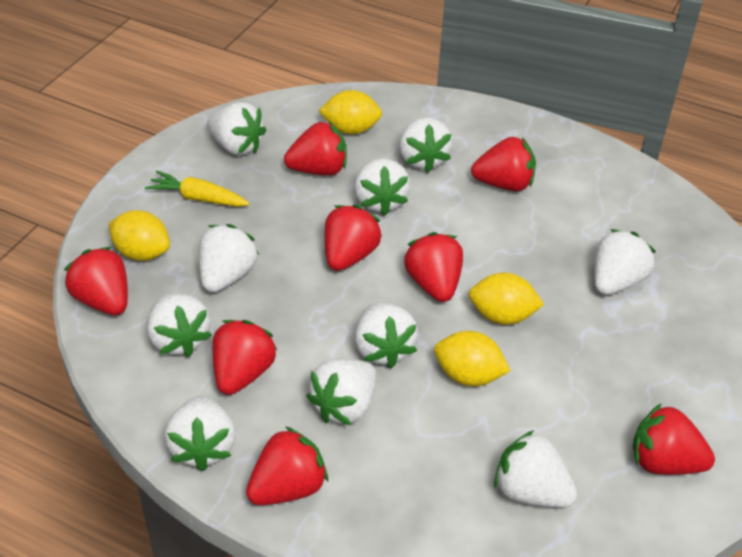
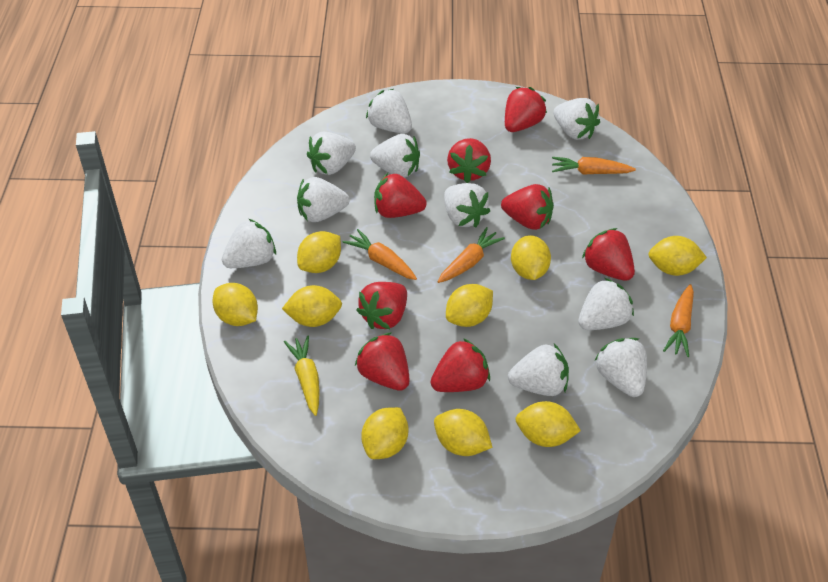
orange carrot: 0 -> 4
yellow lemon: 4 -> 9

